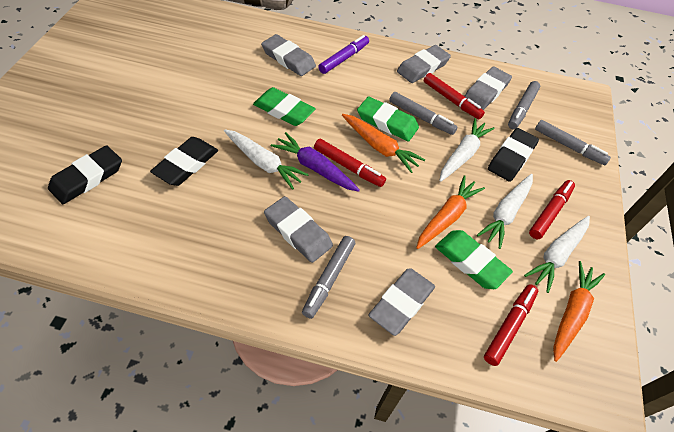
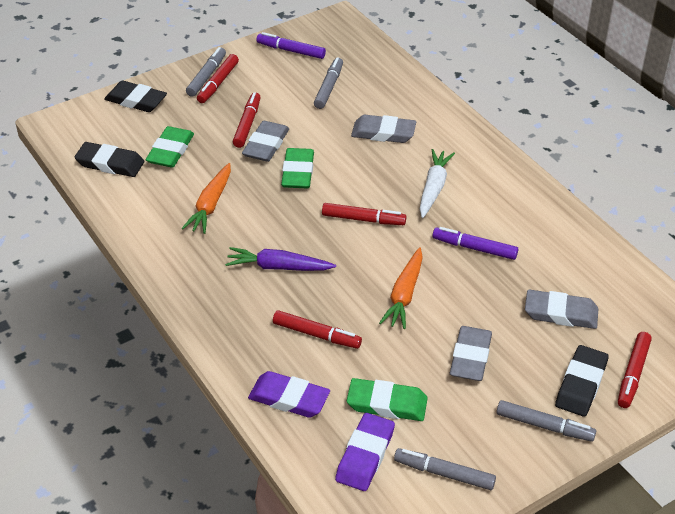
grey eraser: 5 -> 4
orange carrot: 3 -> 2
purple eraser: 0 -> 2
purple marker: 1 -> 2
red marker: 4 -> 5
white carrot: 4 -> 1

